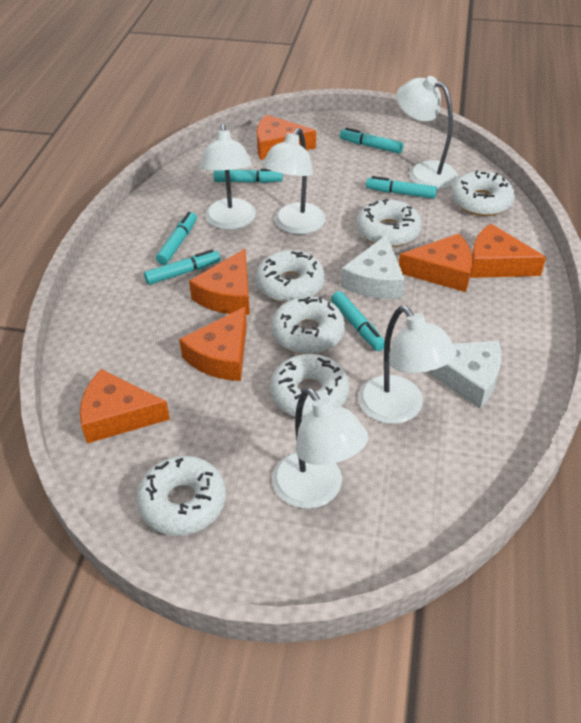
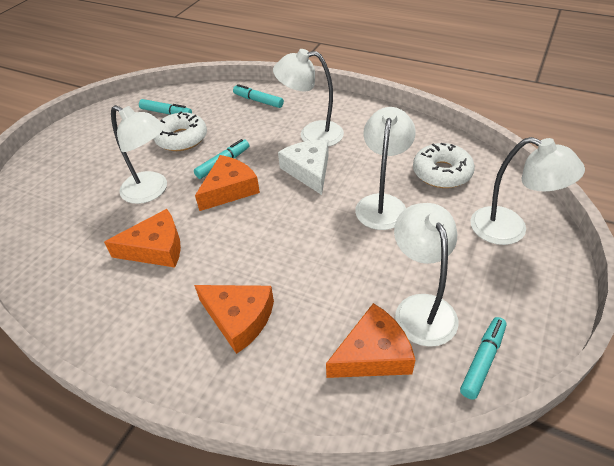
orange cheese: 6 -> 4
turquoise marker: 6 -> 4
white cheese: 2 -> 1
white donut: 6 -> 2

